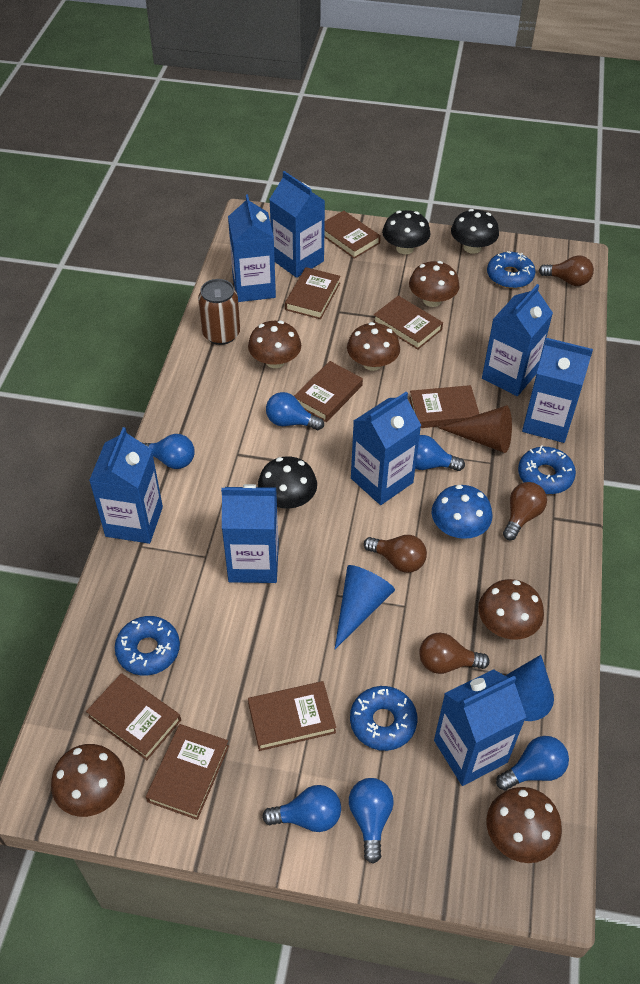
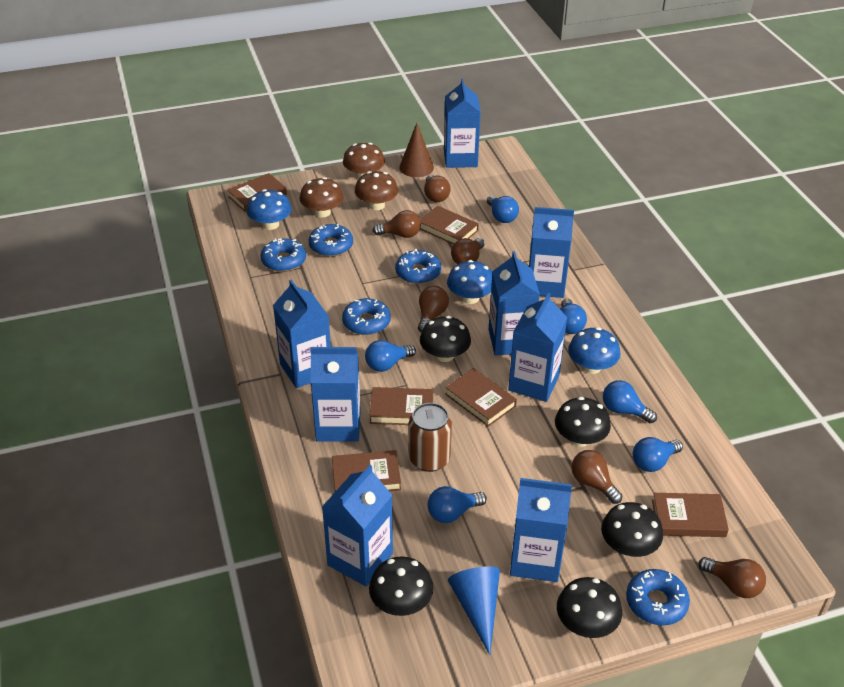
black mushroom: 3 -> 5
blue cone: 2 -> 1
blue donut: 4 -> 5
blue mushroom: 1 -> 3
brown book: 8 -> 6
brown light bulb: 4 -> 6
brown mushroom: 6 -> 3

